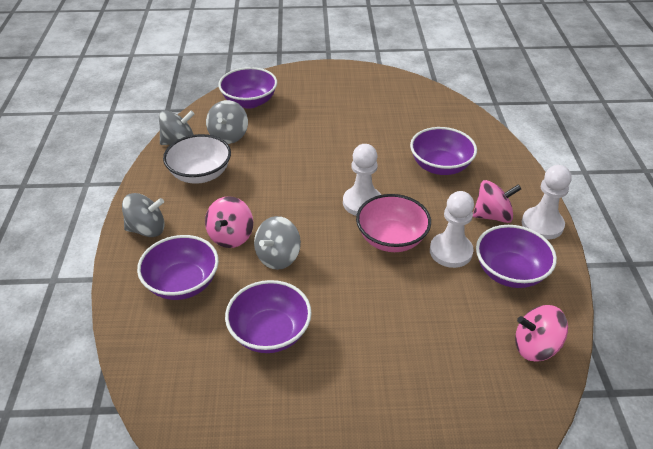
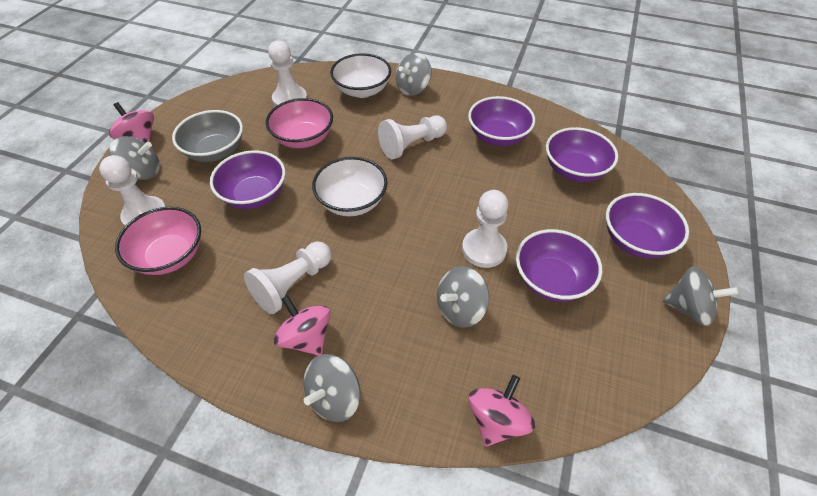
grey bowl: 0 -> 1
grey spinning top: 4 -> 5
pink bowl: 1 -> 2
white bowl: 1 -> 2
white pawn: 3 -> 5

